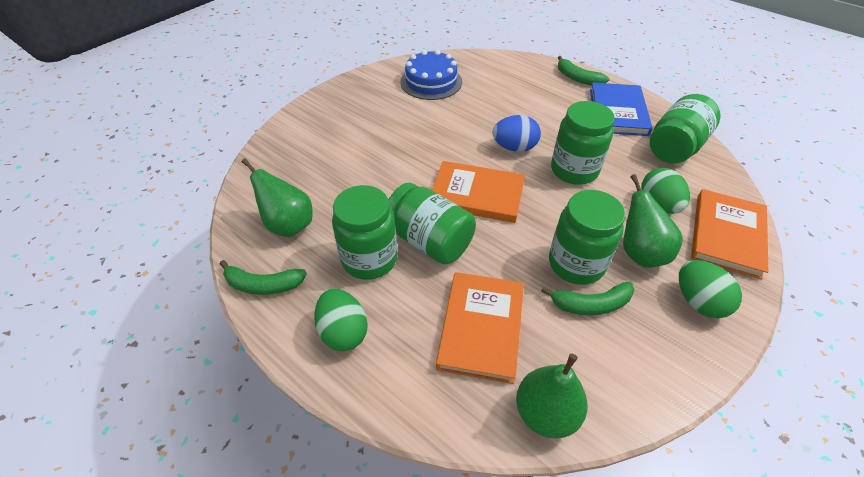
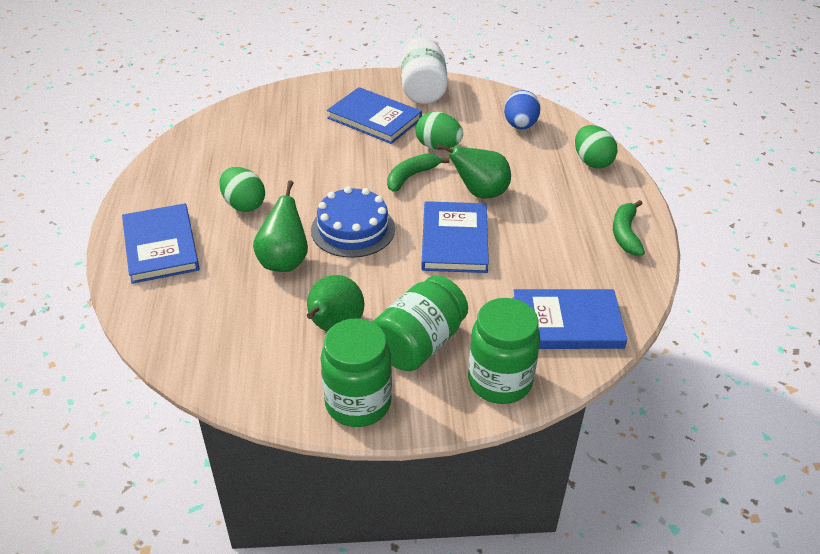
blue book: 1 -> 4
green banana: 3 -> 2
green jar: 5 -> 3
orange book: 3 -> 0
white jar: 0 -> 1

